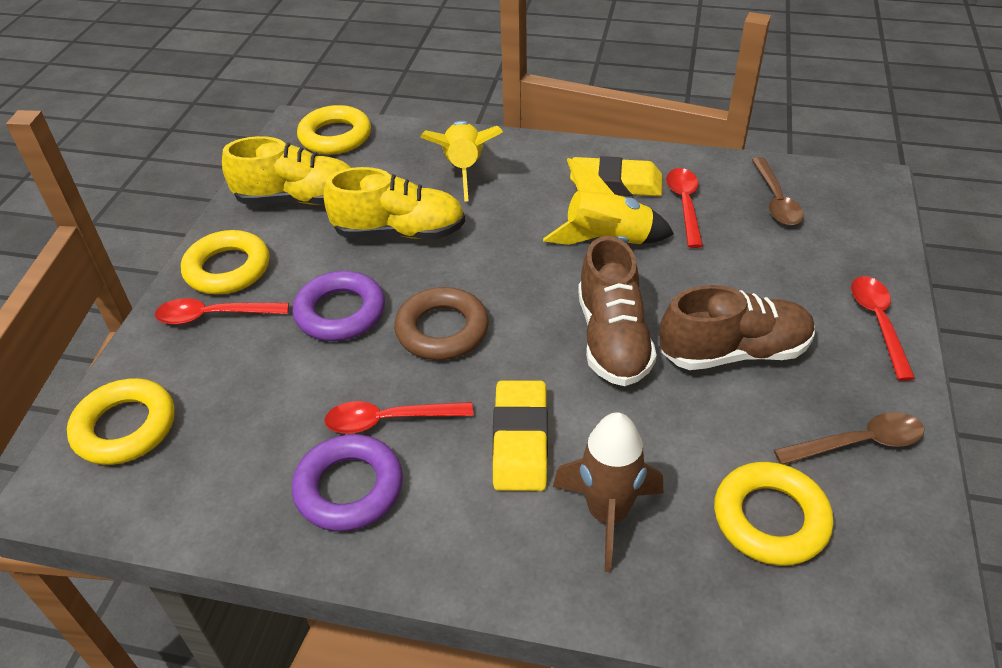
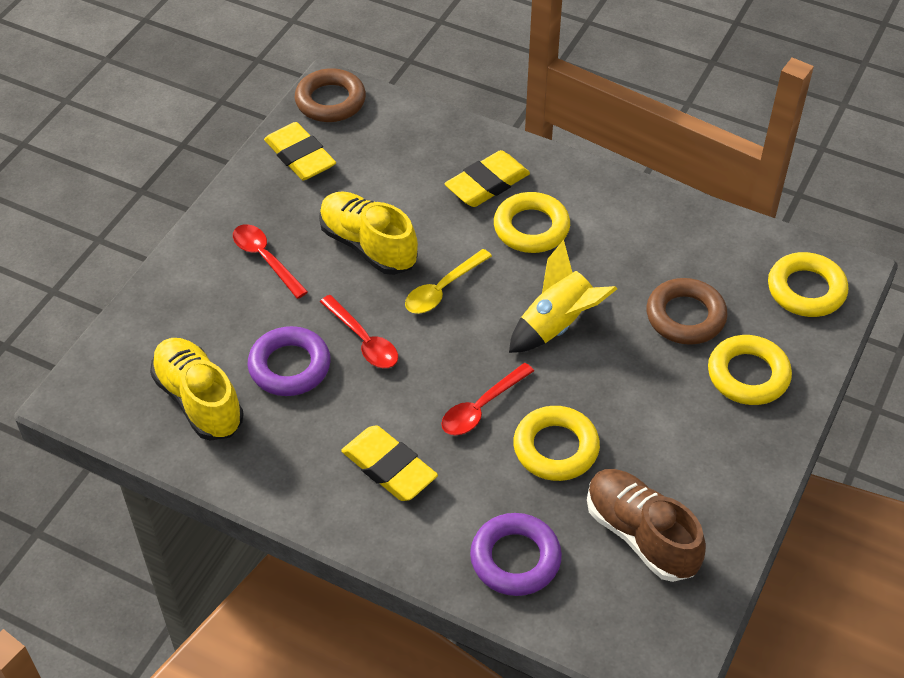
brown ring: 1 -> 2
brown rocket: 1 -> 0
brown shoe: 2 -> 1
brown spoon: 2 -> 0
red spoon: 4 -> 3
yellow eraser: 2 -> 3
yellow rocket: 2 -> 1
yellow spoon: 0 -> 1

